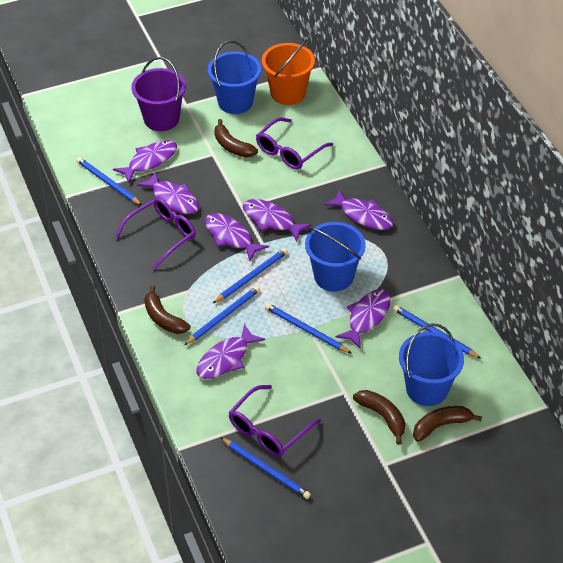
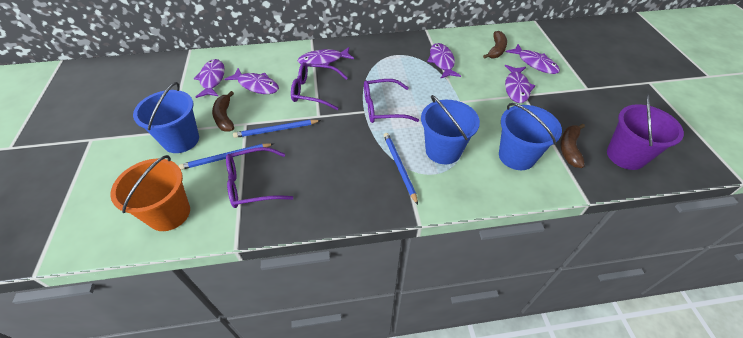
blue pencil: 6 -> 3
brown banana: 4 -> 3
purple fish: 7 -> 6

